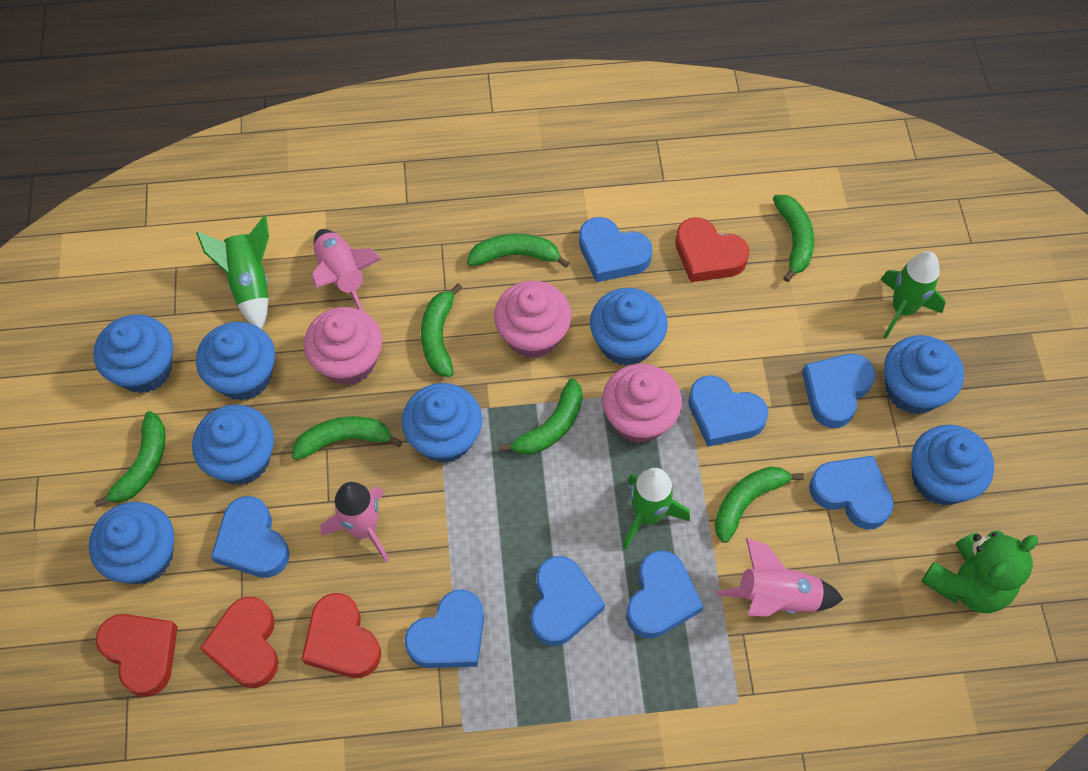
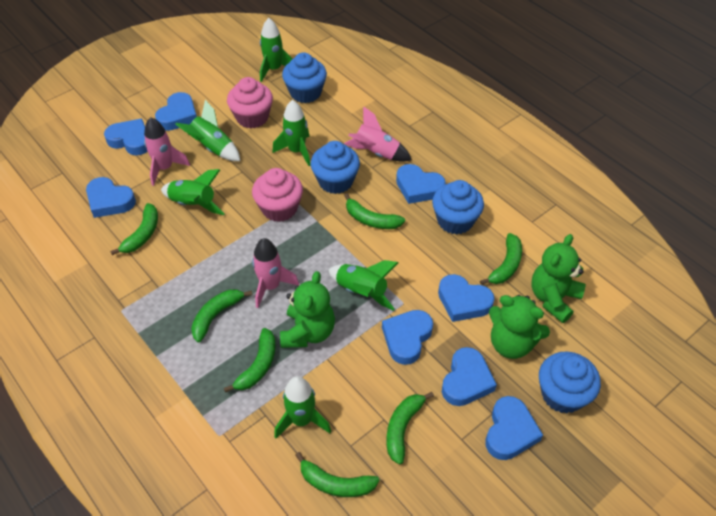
blue cupcake: 8 -> 4
green rocket: 3 -> 6
green teddy bear: 1 -> 3
pink cupcake: 3 -> 2
red heart: 4 -> 0

